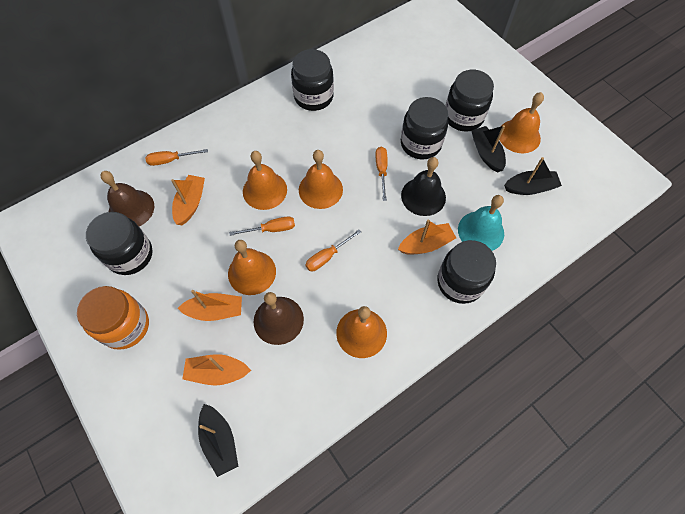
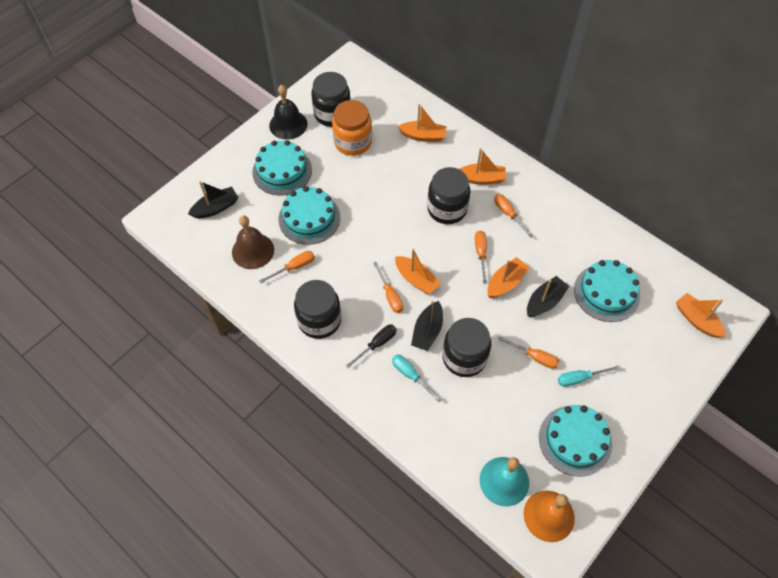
black jar: 5 -> 4
black screwdriver: 0 -> 1
brown bell: 2 -> 1
orange bell: 5 -> 1
orange boat: 4 -> 5
orange screwdriver: 4 -> 5
turquoise cake: 0 -> 4
turquoise screwdriver: 0 -> 2

